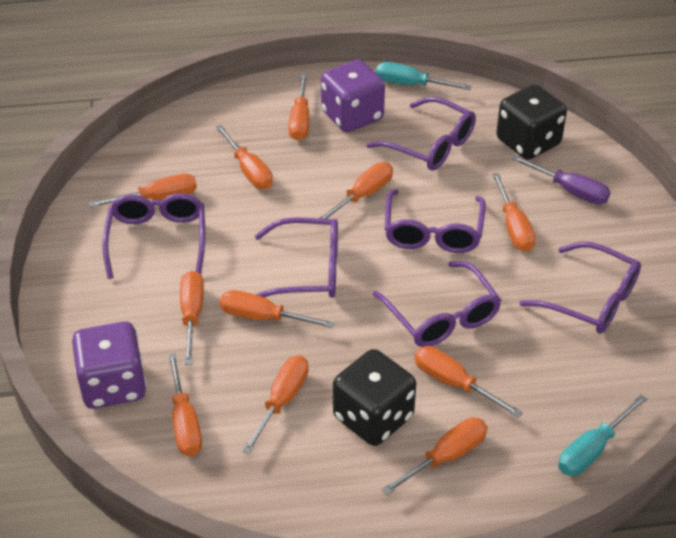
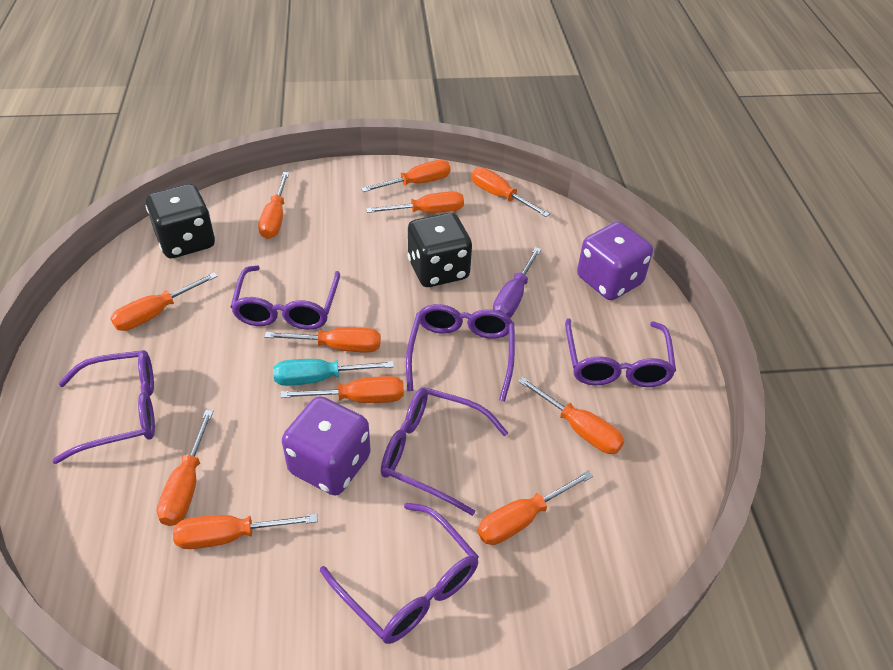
turquoise screwdriver: 2 -> 1

